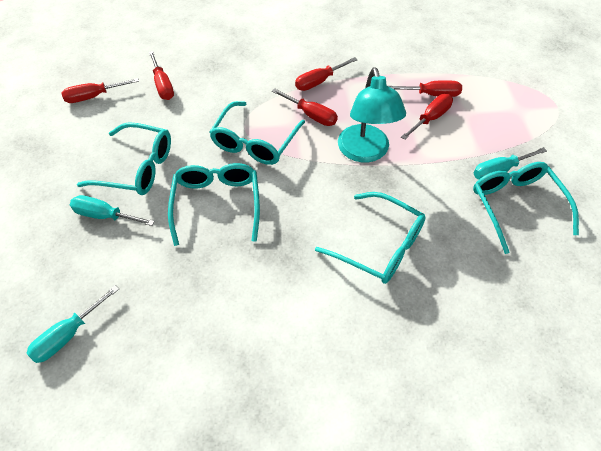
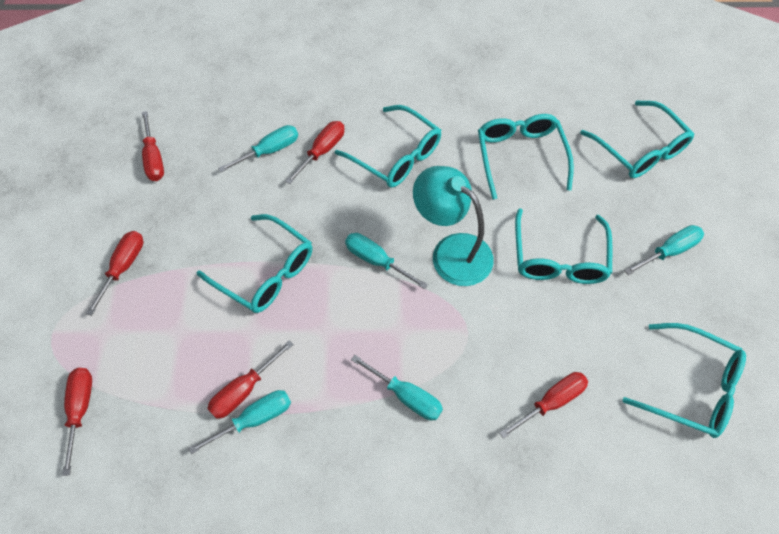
turquoise glasses: 5 -> 6
turquoise screwdriver: 3 -> 5

